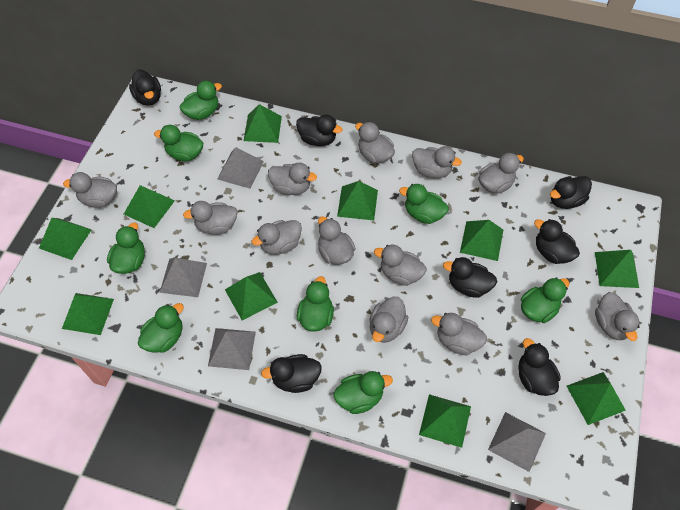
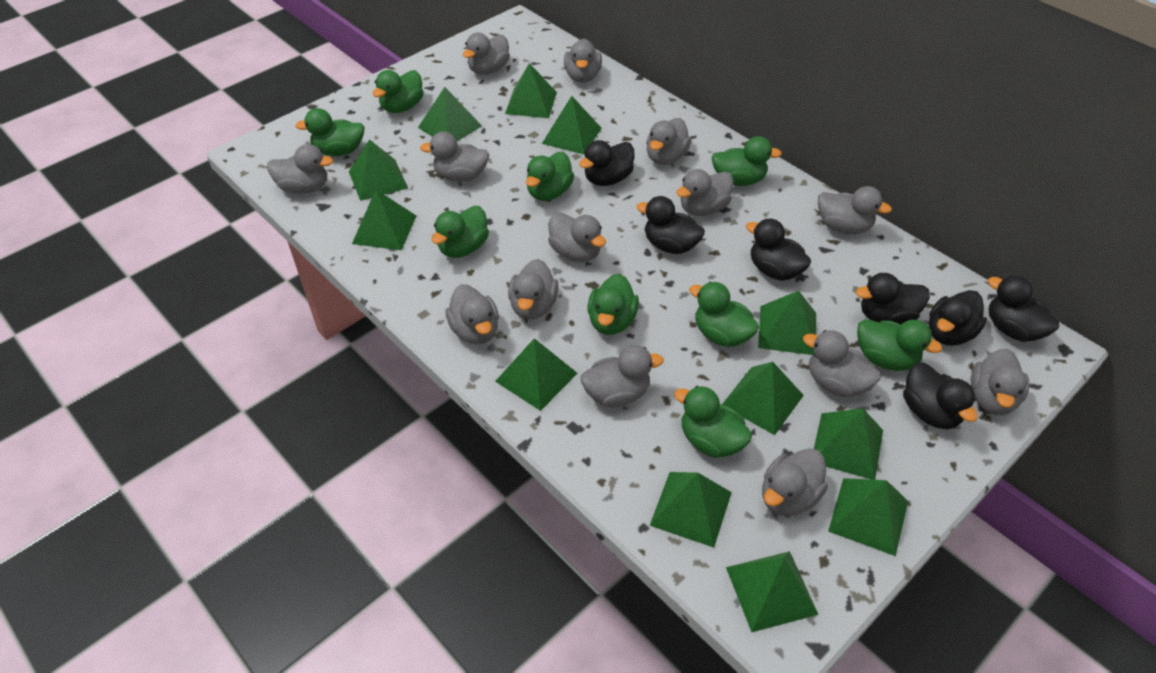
green duck: 8 -> 9
green pyramid: 10 -> 12
grey duck: 12 -> 14
grey pyramid: 4 -> 0

